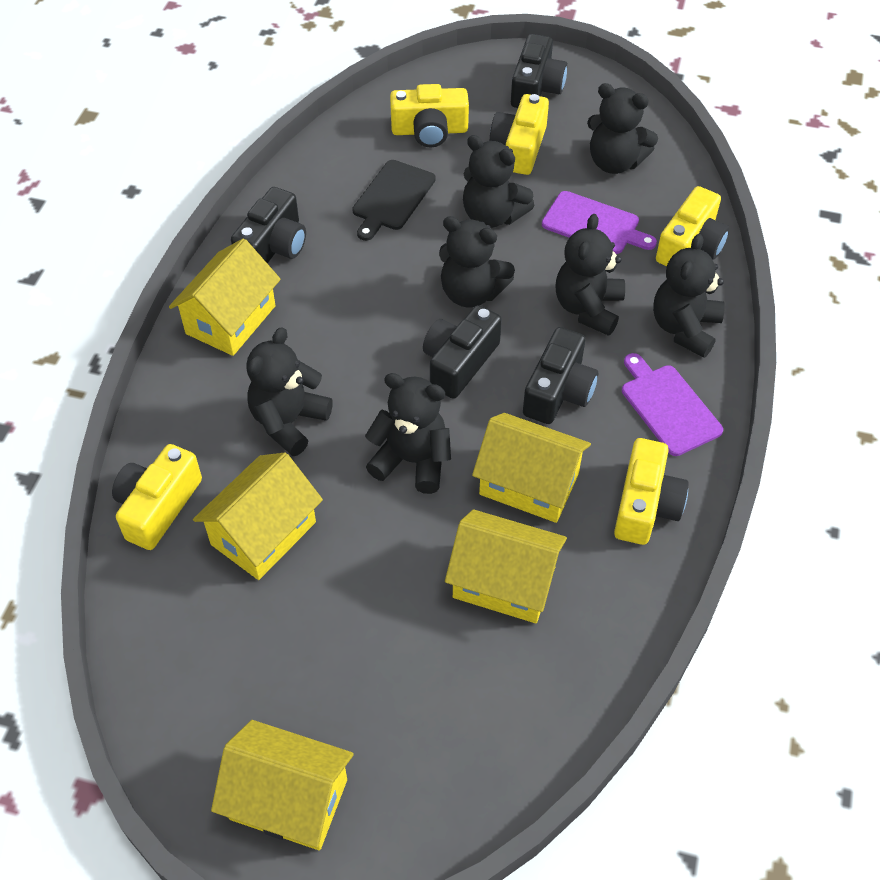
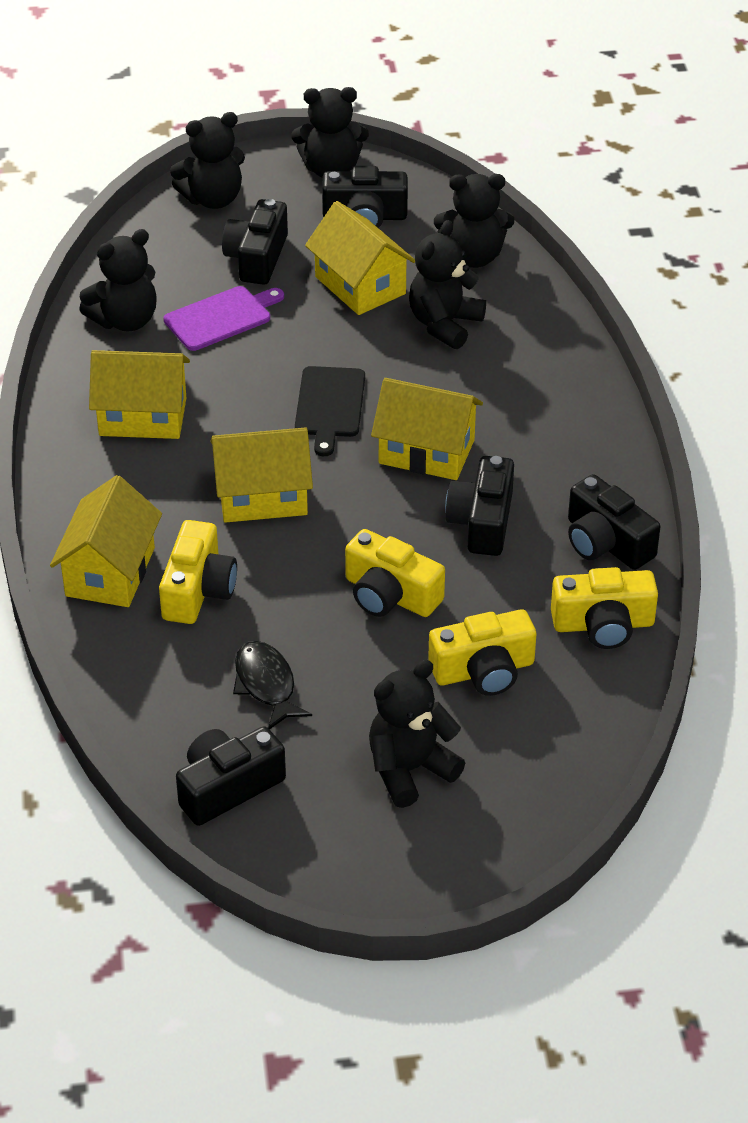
black camera: 4 -> 5
black fish: 0 -> 1
black teddy bear: 7 -> 6
purple cutting board: 2 -> 1
yellow camera: 5 -> 4

